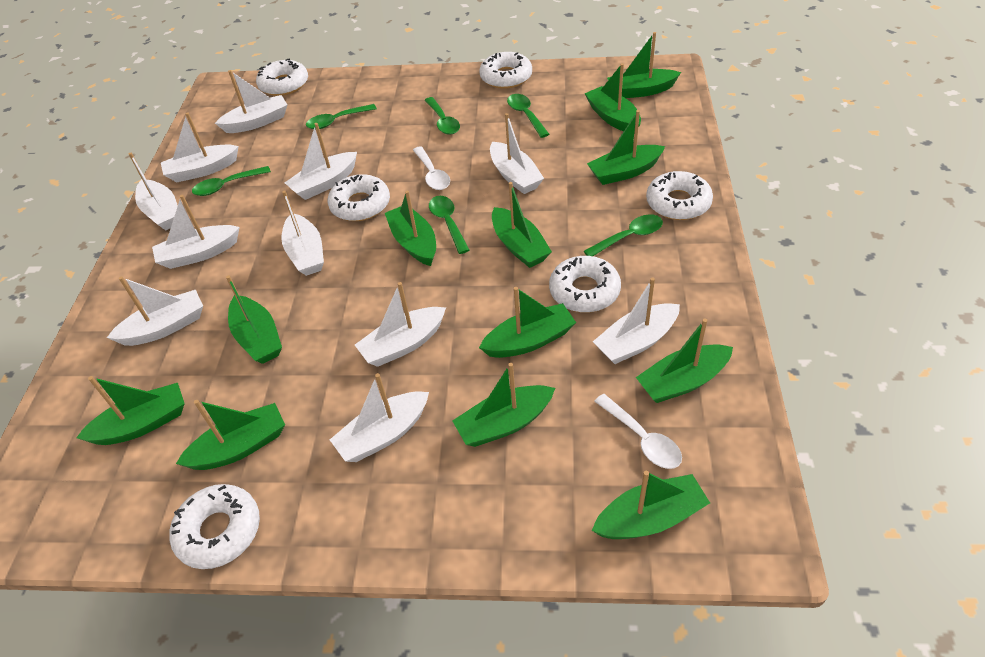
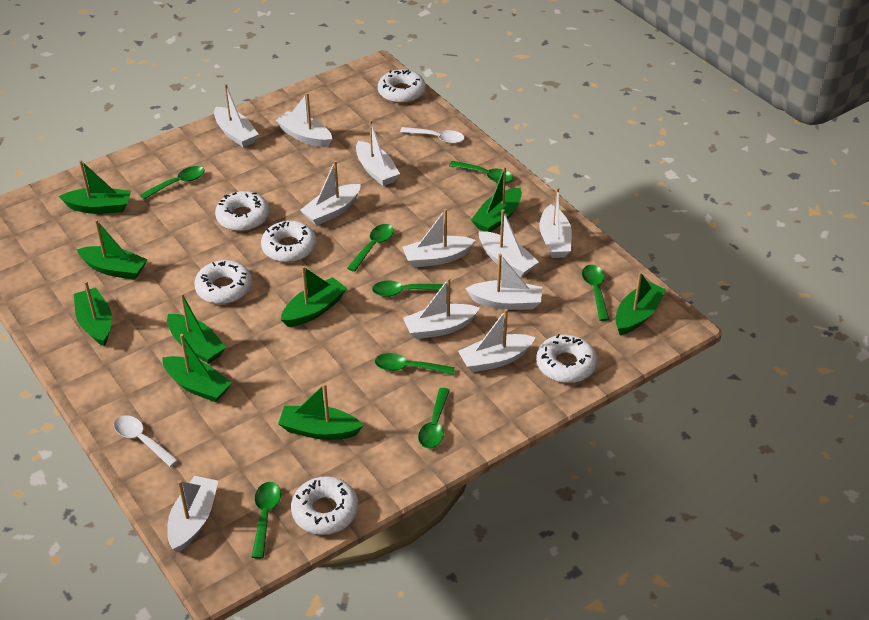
green boat: 12 -> 9
green spoon: 6 -> 8

